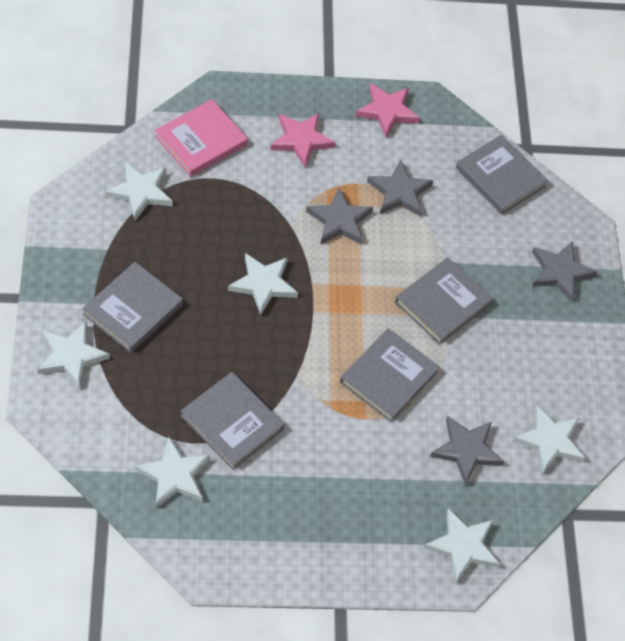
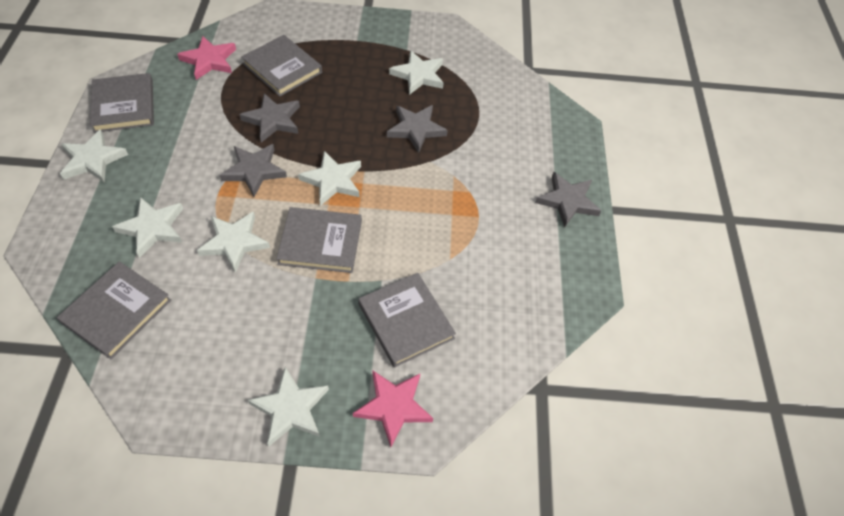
pink book: 1 -> 0

